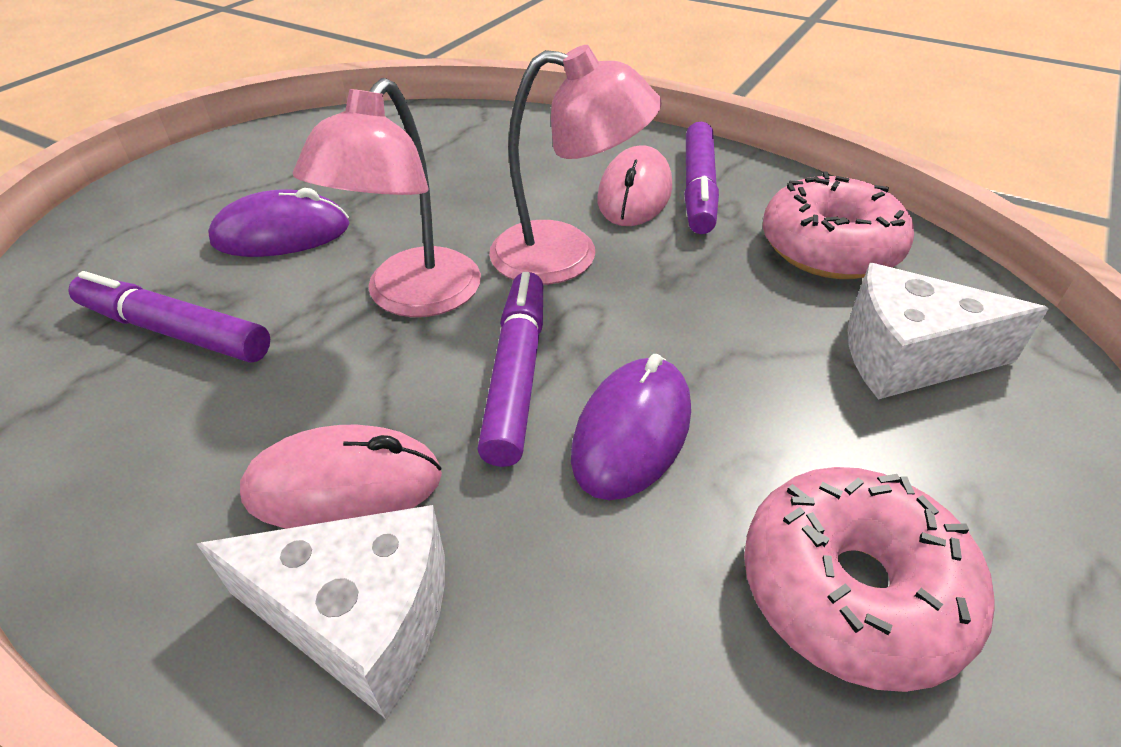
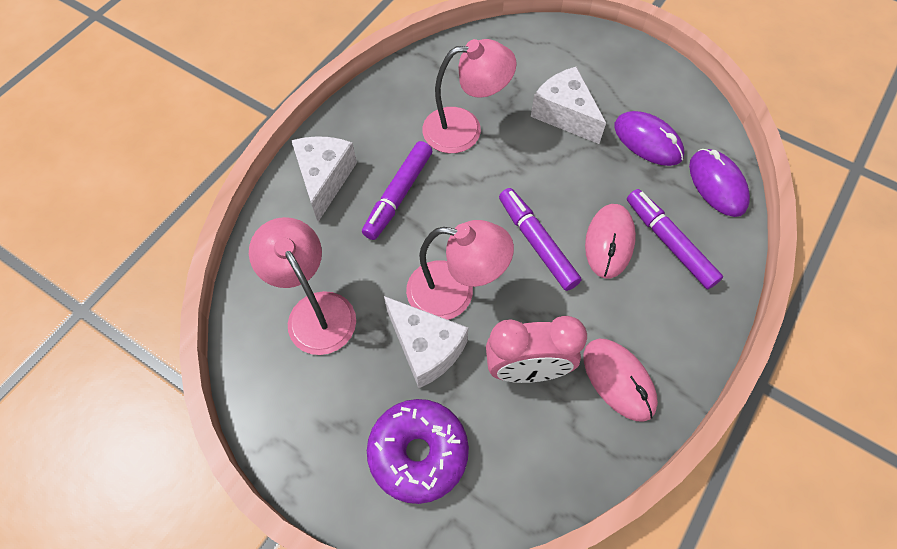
pink clock: 0 -> 1
pink donut: 2 -> 0
pink lamp: 2 -> 3
purple donut: 0 -> 1
white cheese: 2 -> 3

